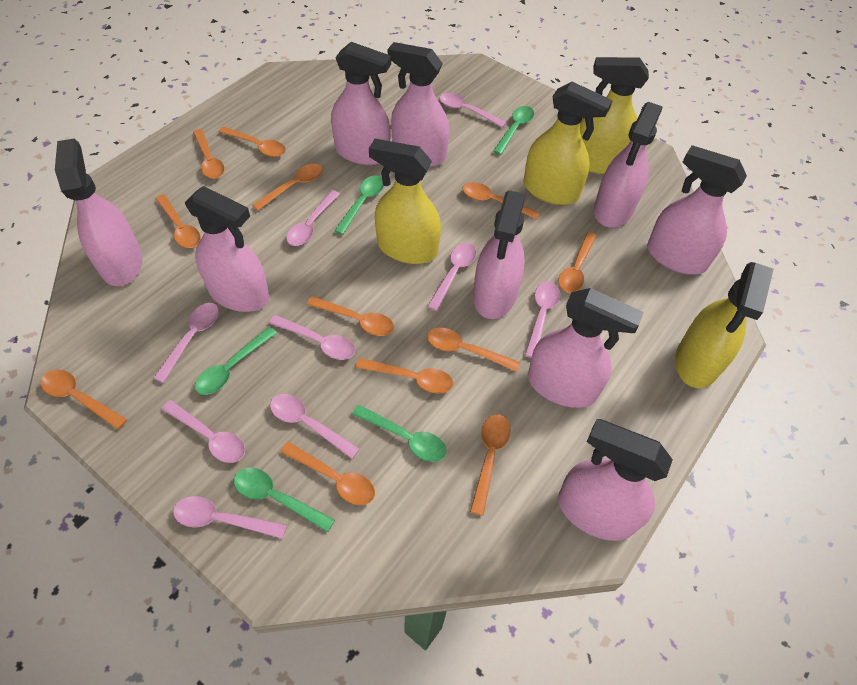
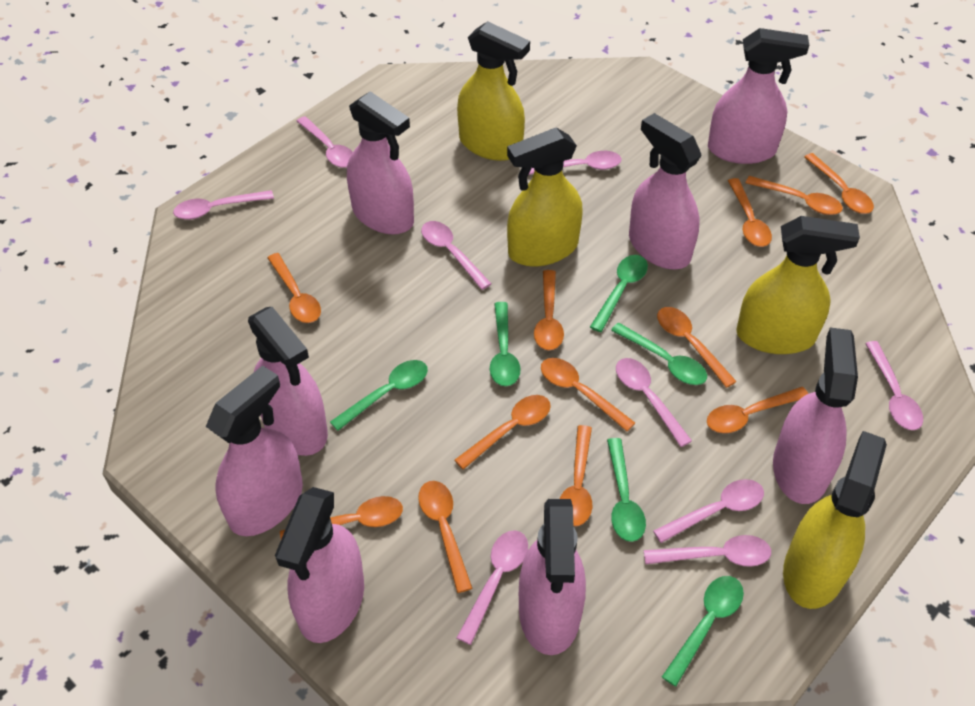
green spoon: 5 -> 6
pink spray bottle: 9 -> 8

